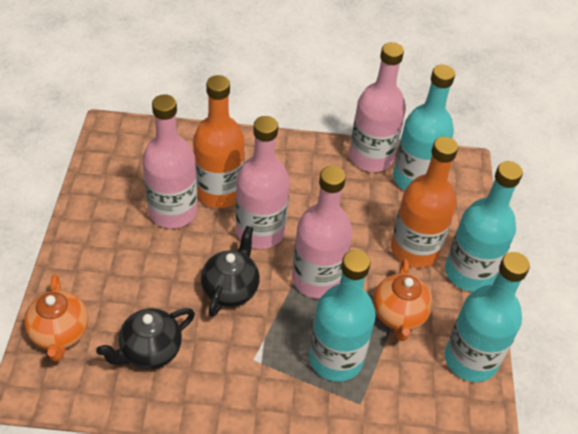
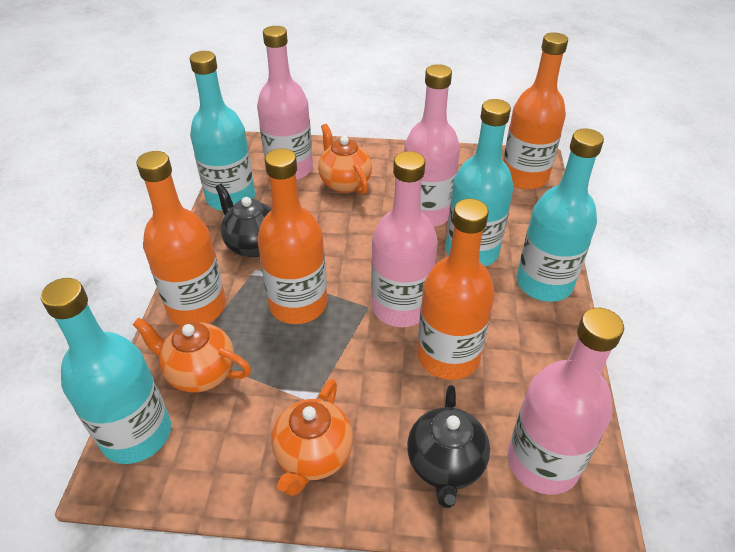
orange bottle: 2 -> 4
orange teapot: 2 -> 3

